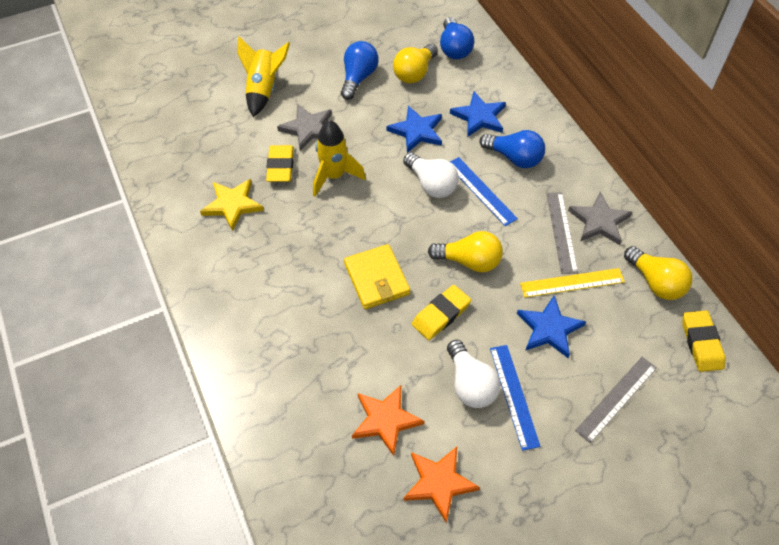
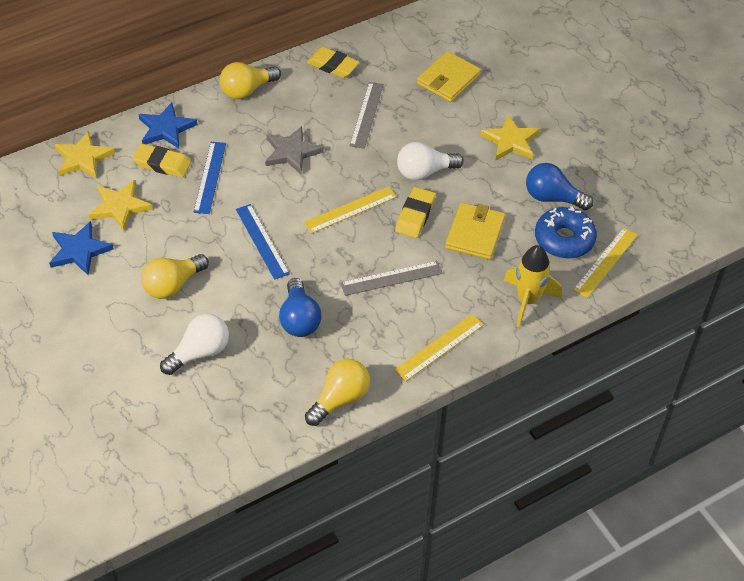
blue donut: 0 -> 1
blue light bulb: 3 -> 2
blue star: 3 -> 2
grey star: 2 -> 1
orange star: 2 -> 0
yellow rocket: 2 -> 1
yellow ruler: 1 -> 3
yellow star: 1 -> 3
yellow wallet: 1 -> 2

